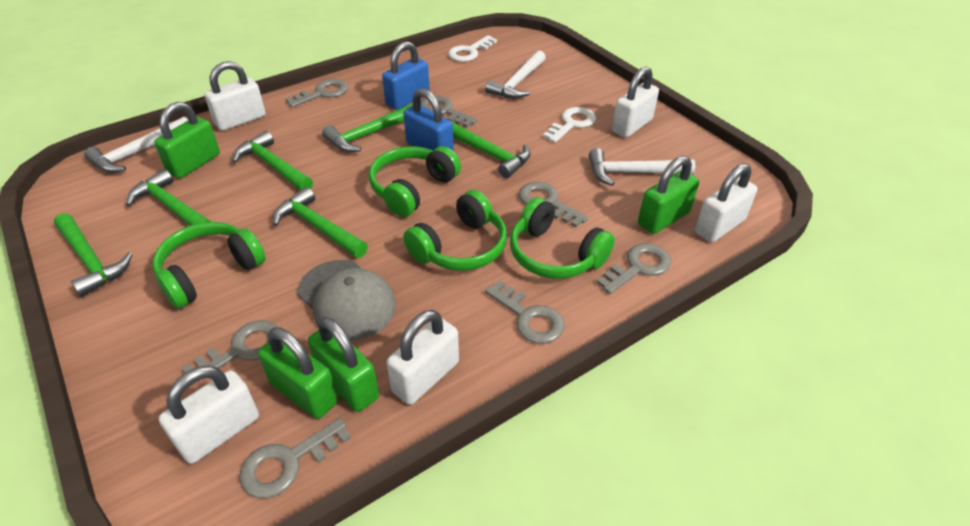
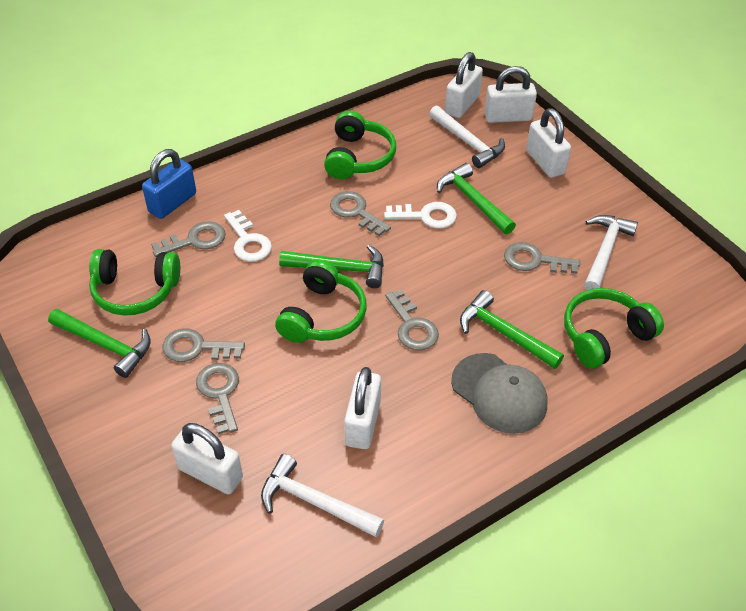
blue padlock: 2 -> 1
green hammer: 6 -> 4
green padlock: 4 -> 0
grey key: 7 -> 6

